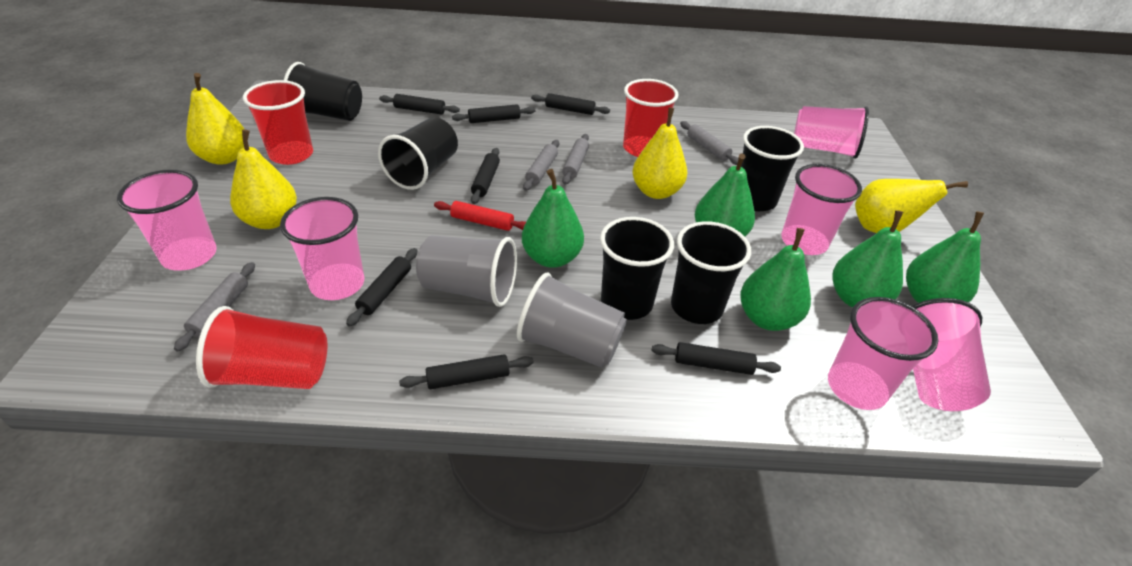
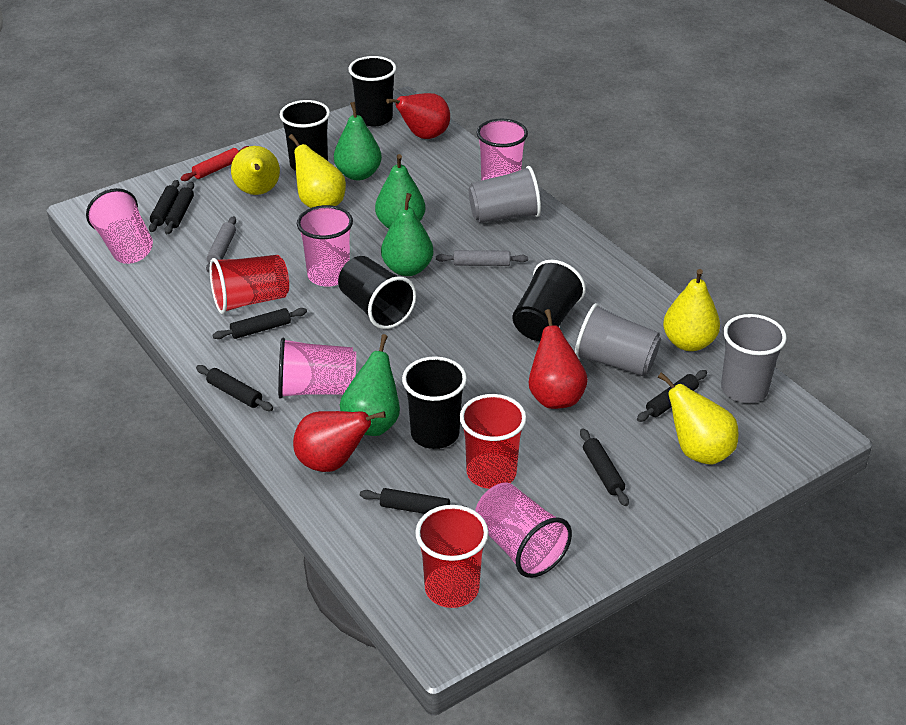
green pear: 5 -> 4
grey cup: 2 -> 3
grey rolling pin: 4 -> 2
pink cup: 6 -> 5
red pear: 0 -> 3

